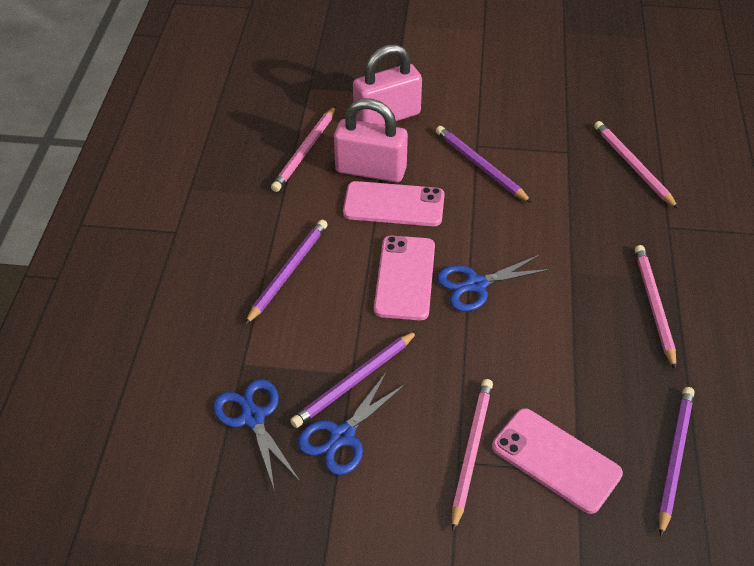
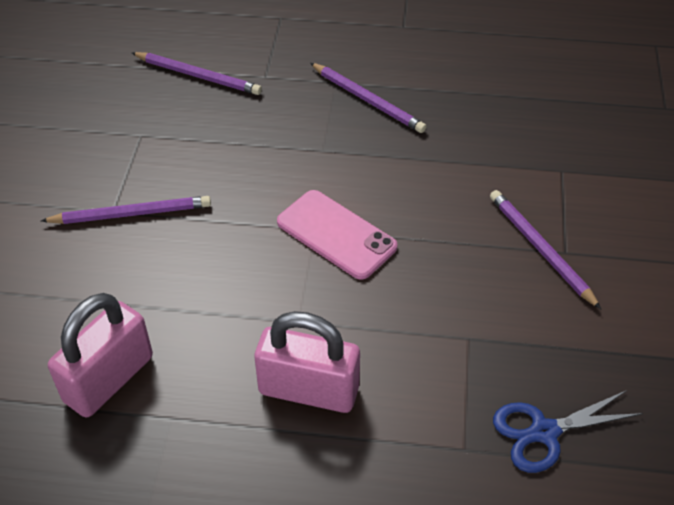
blue scissors: 3 -> 1
pink pencil: 4 -> 0
pink phone: 3 -> 1

